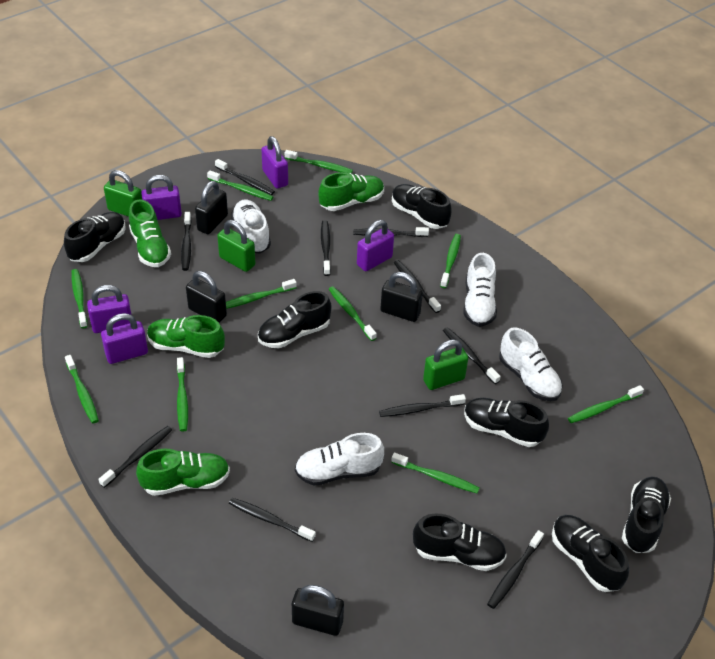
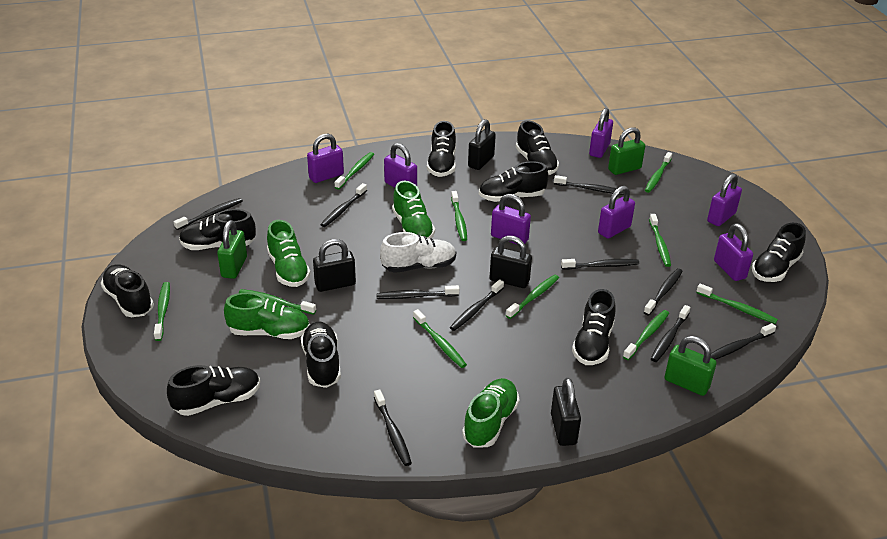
black shoe: 7 -> 9
purple padlock: 5 -> 7
white shoe: 4 -> 1

